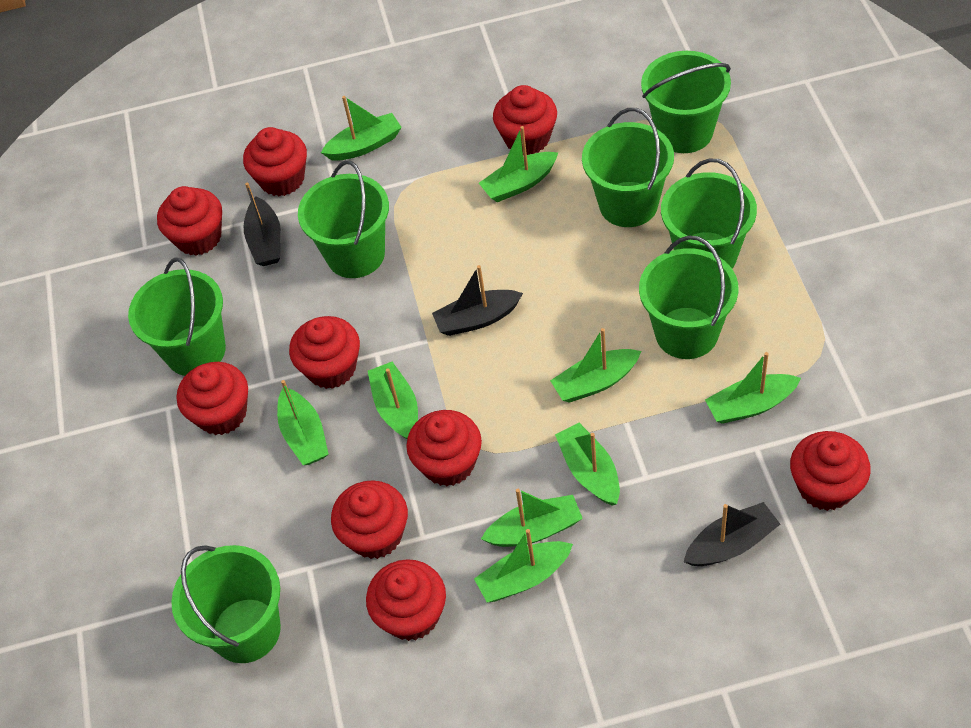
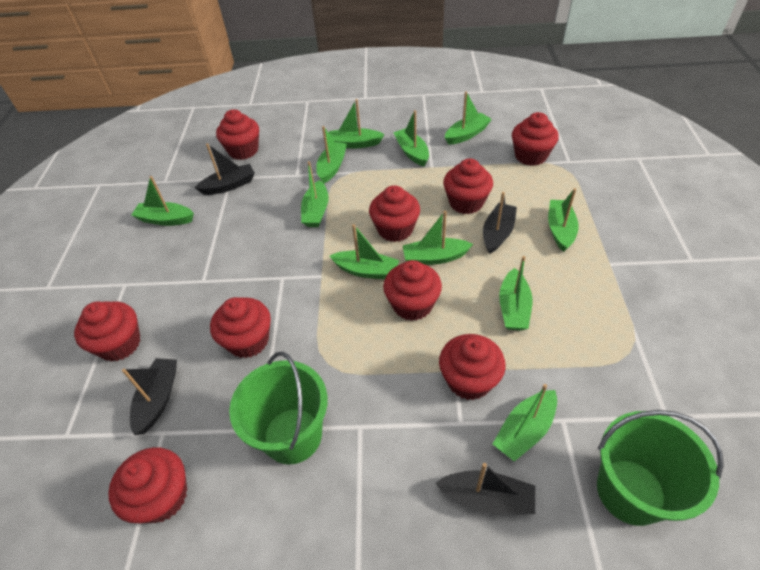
black boat: 3 -> 4
green boat: 9 -> 11
green bucket: 7 -> 2

